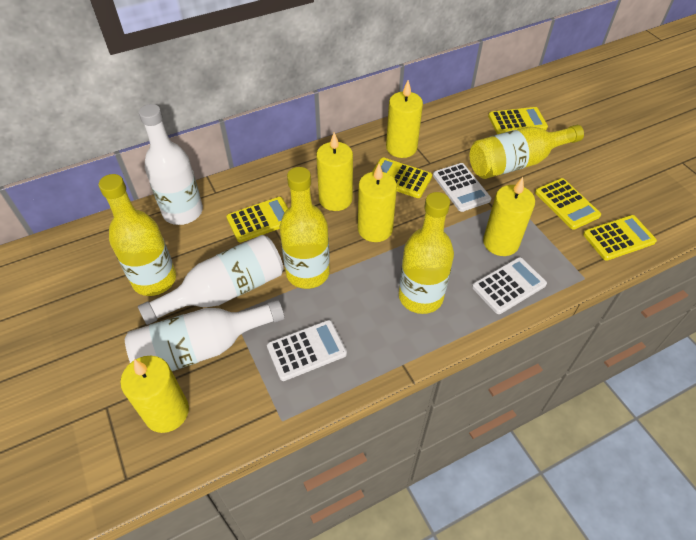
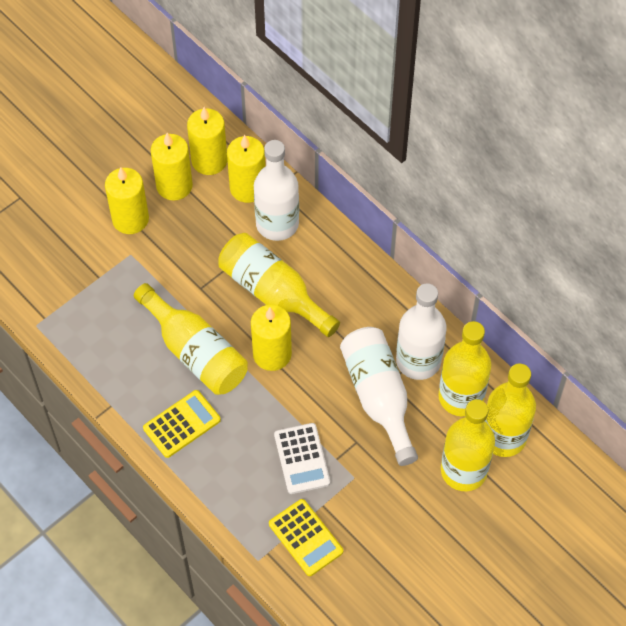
white calculator: 3 -> 1
yellow bottle: 4 -> 5
yellow calculator: 5 -> 2

